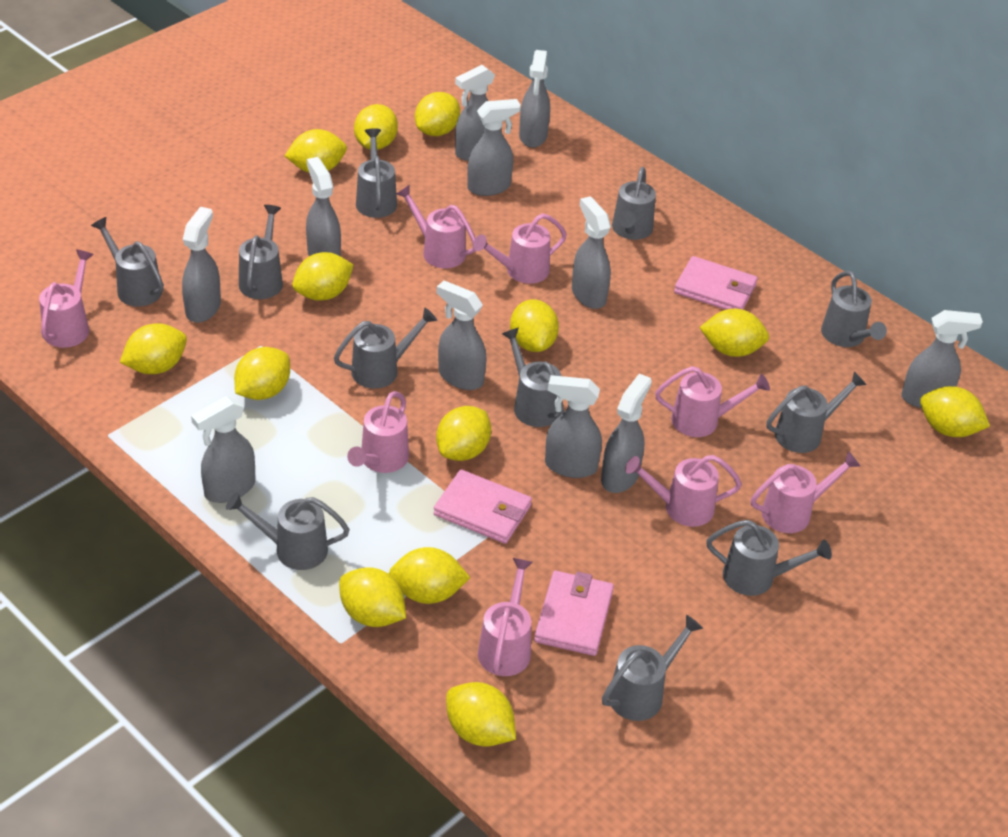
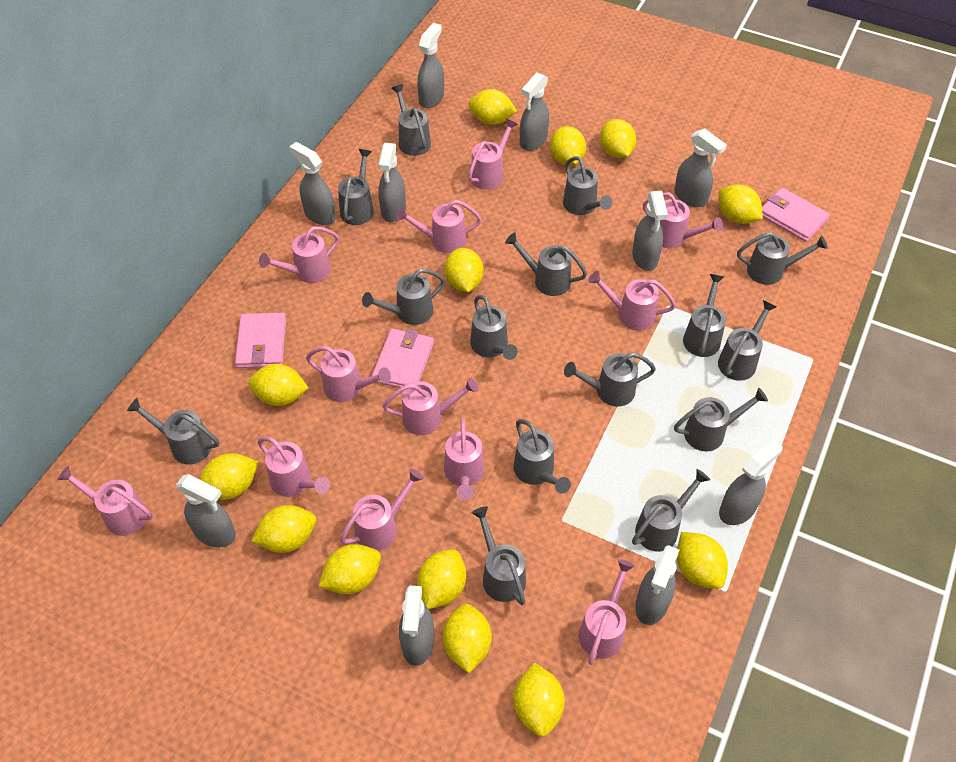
grey spray bottle: 11 -> 10
grey watering can: 11 -> 15
pink watering can: 8 -> 12

